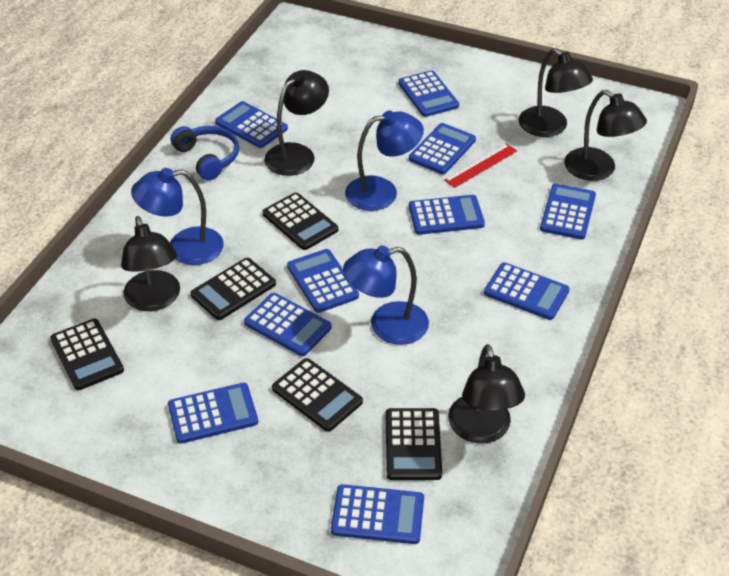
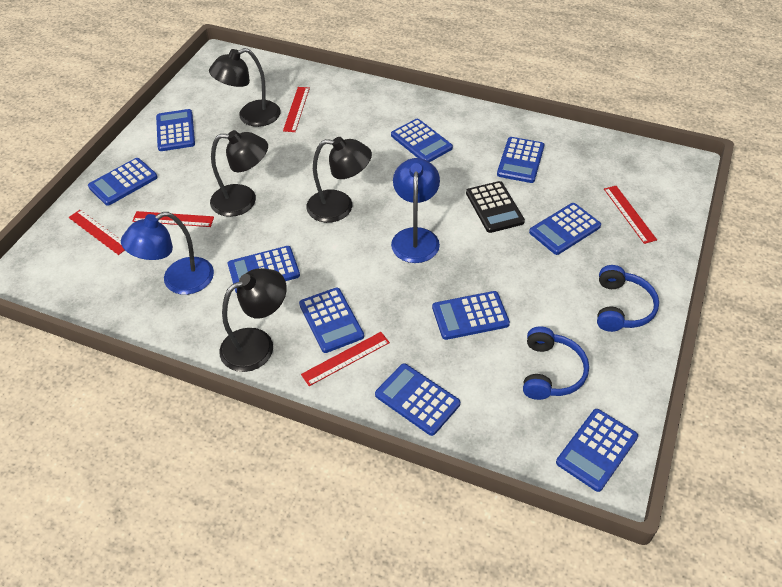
black calculator: 5 -> 1
black lamp: 5 -> 4
blue headphones: 1 -> 2
blue lamp: 3 -> 2
red ruler: 1 -> 5

